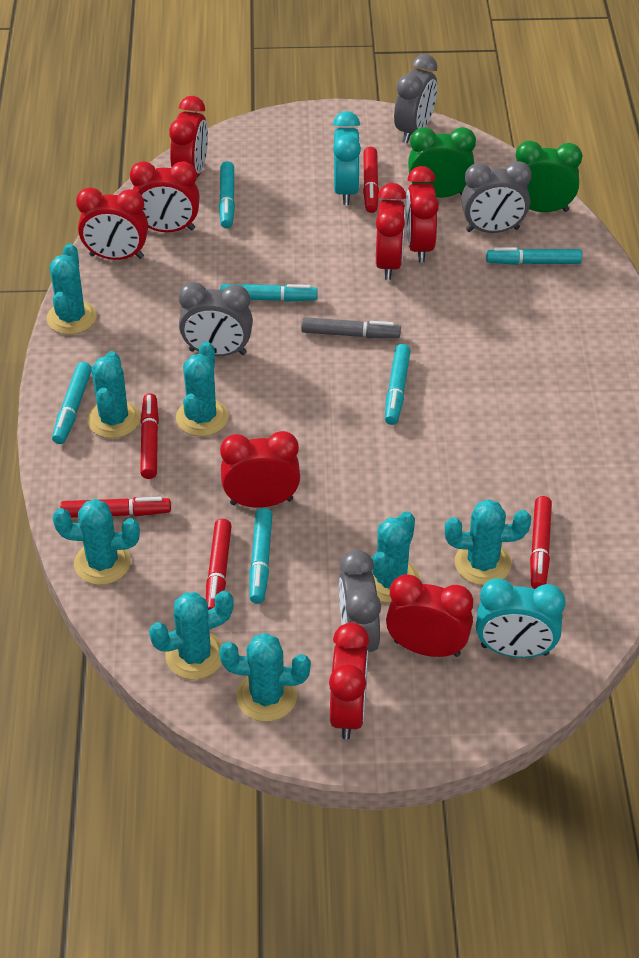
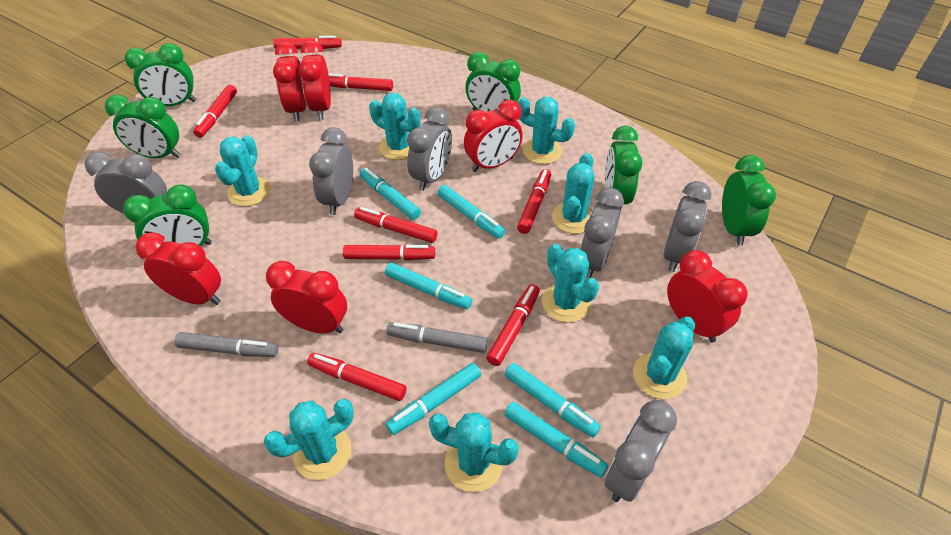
green clock: 2 -> 6
grey clock: 4 -> 6
grey marker: 1 -> 2
red clock: 8 -> 6
red marker: 5 -> 8
turquoise clock: 2 -> 0

